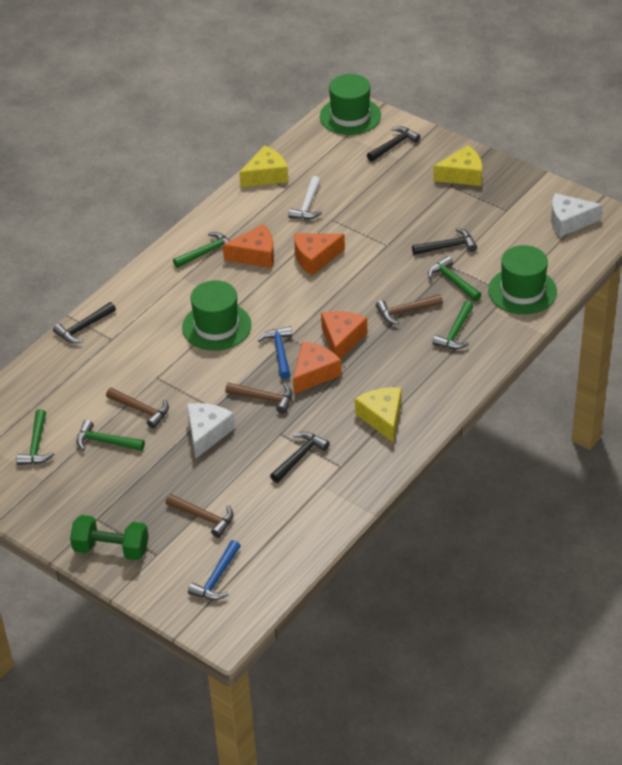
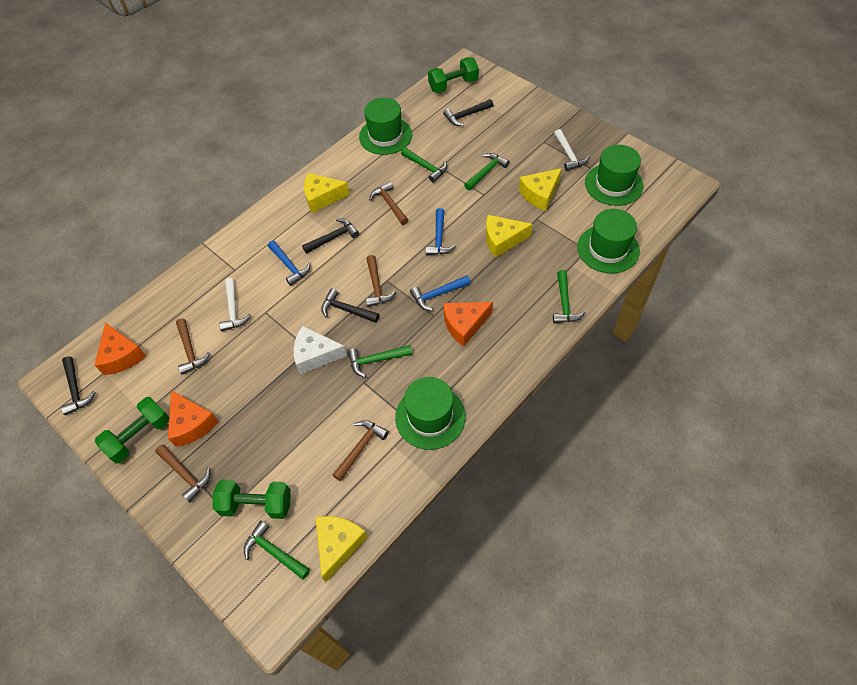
blue hammer: 2 -> 3
brown hammer: 4 -> 5
green dumbbell: 1 -> 3
green hat: 3 -> 4
orange cheese: 4 -> 3
white cheese: 2 -> 1
white hammer: 1 -> 2
yellow cheese: 3 -> 4

